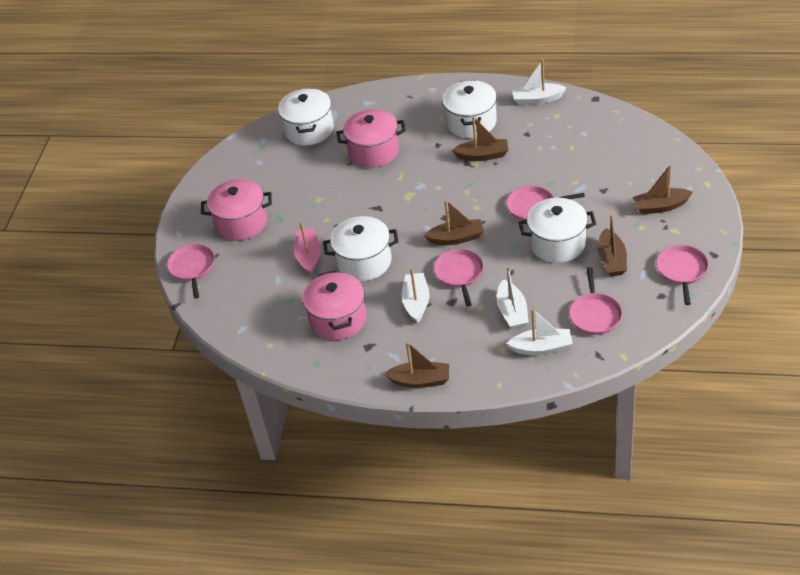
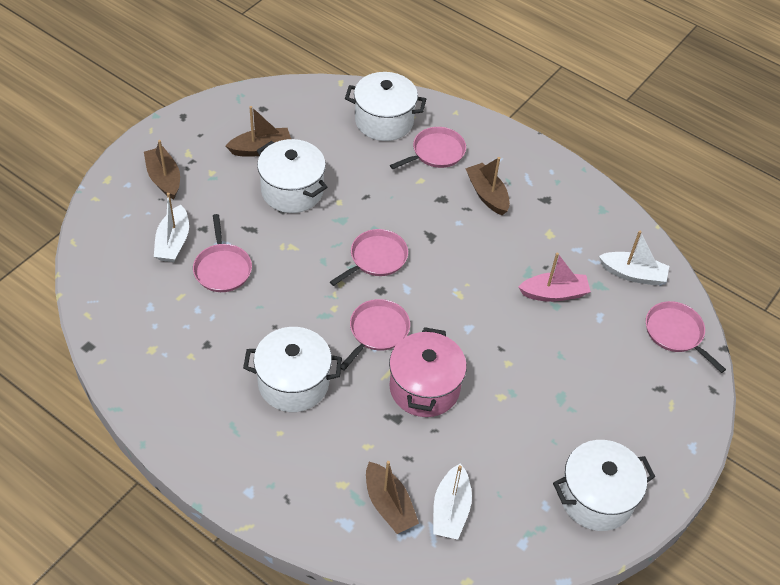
brown boat: 5 -> 4
pink pot: 3 -> 1
white boat: 4 -> 3

